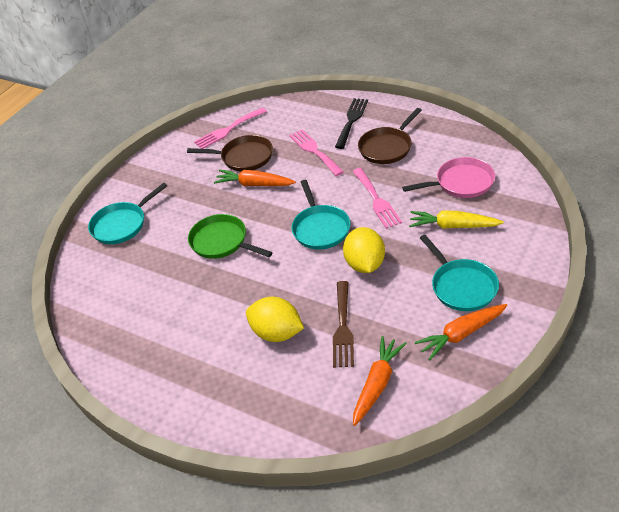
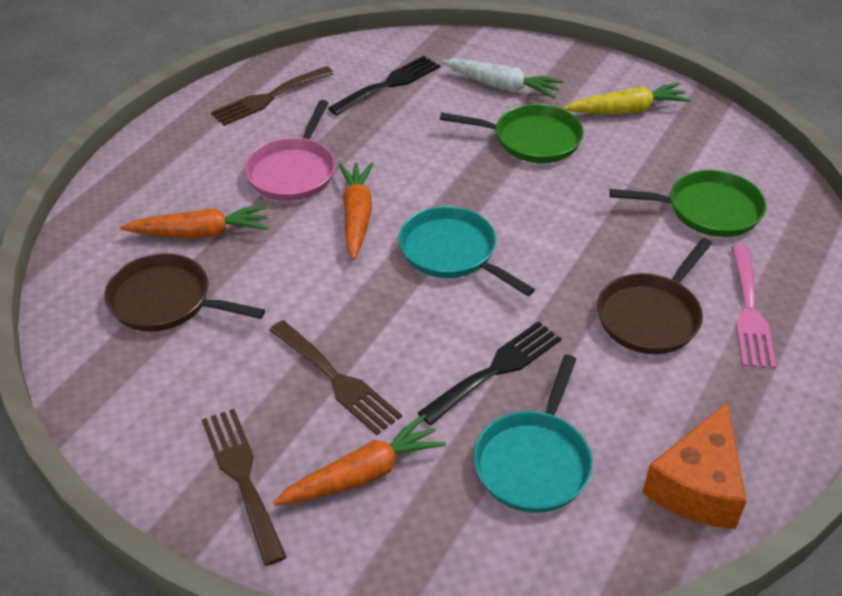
black fork: 1 -> 2
brown fork: 1 -> 3
green pan: 1 -> 2
orange cheese: 0 -> 1
pink fork: 3 -> 1
turquoise pan: 3 -> 2
white carrot: 0 -> 1
yellow lemon: 2 -> 0

